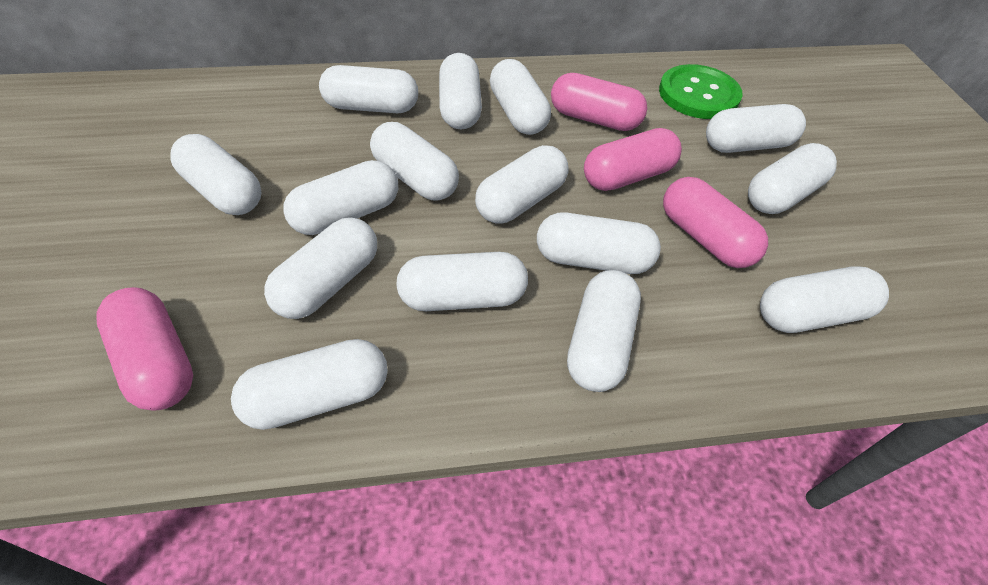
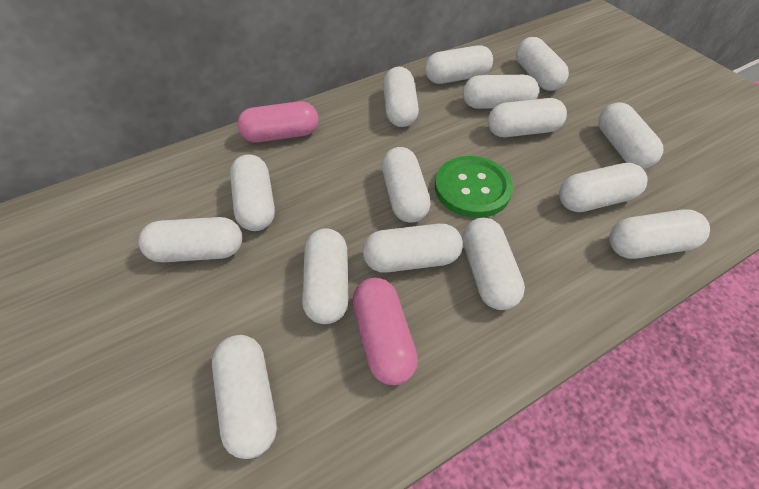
pink capsule: 4 -> 2

